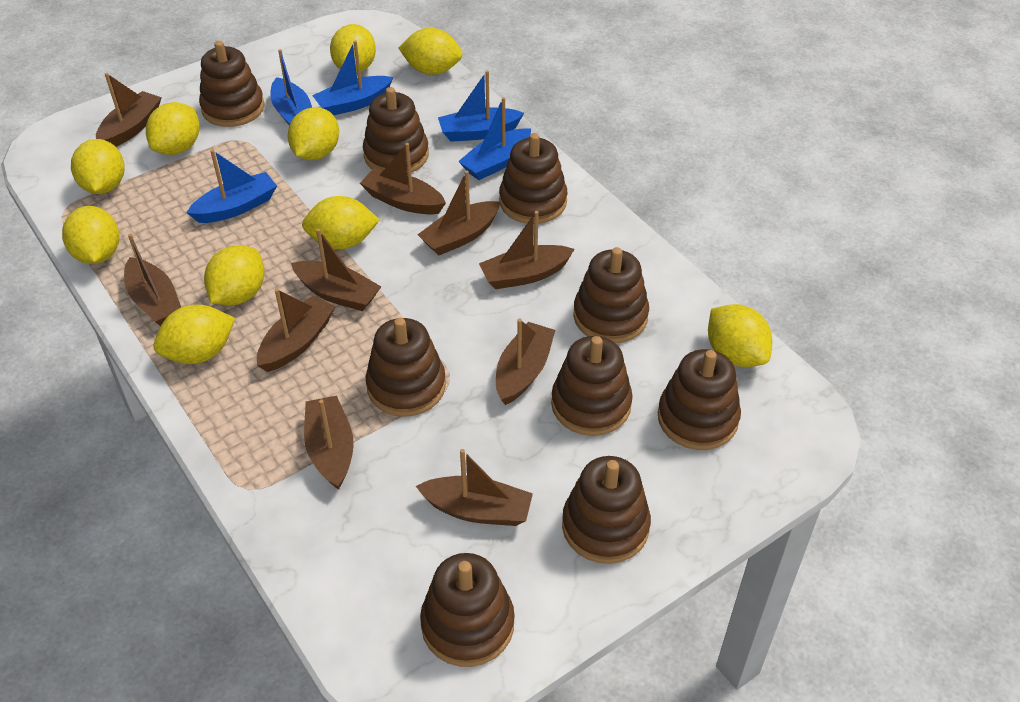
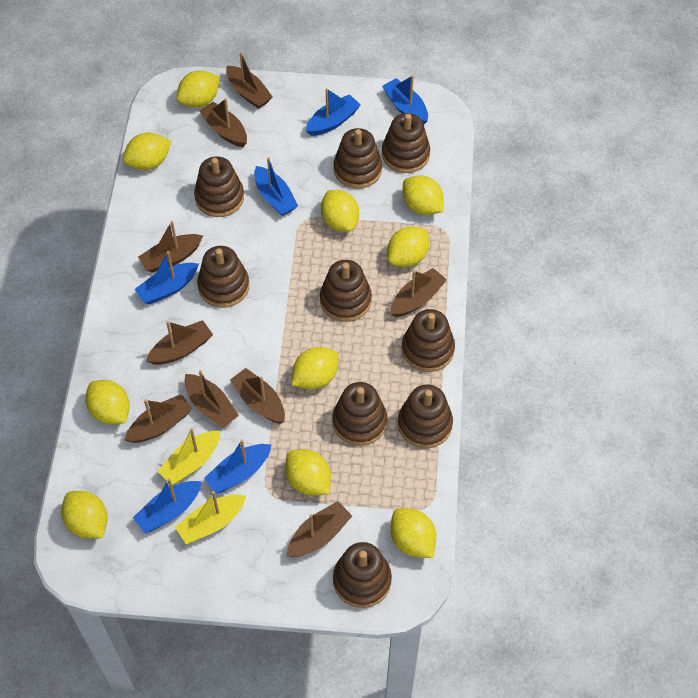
blue boat: 5 -> 6
brown boat: 10 -> 9
yellow boat: 0 -> 2

